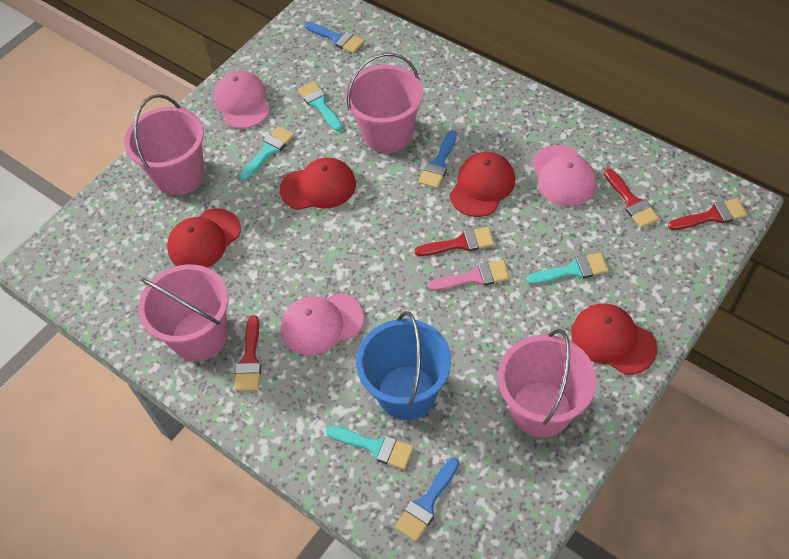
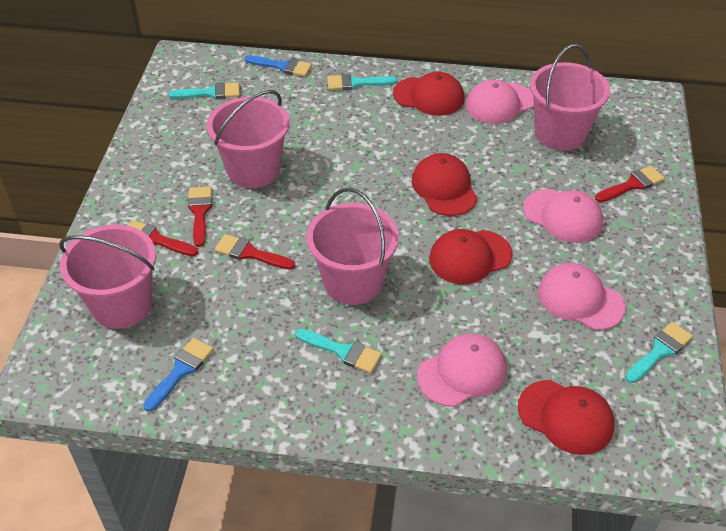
blue brush: 3 -> 2
blue bucket: 1 -> 0
pink brush: 1 -> 0
pink cap: 3 -> 4

